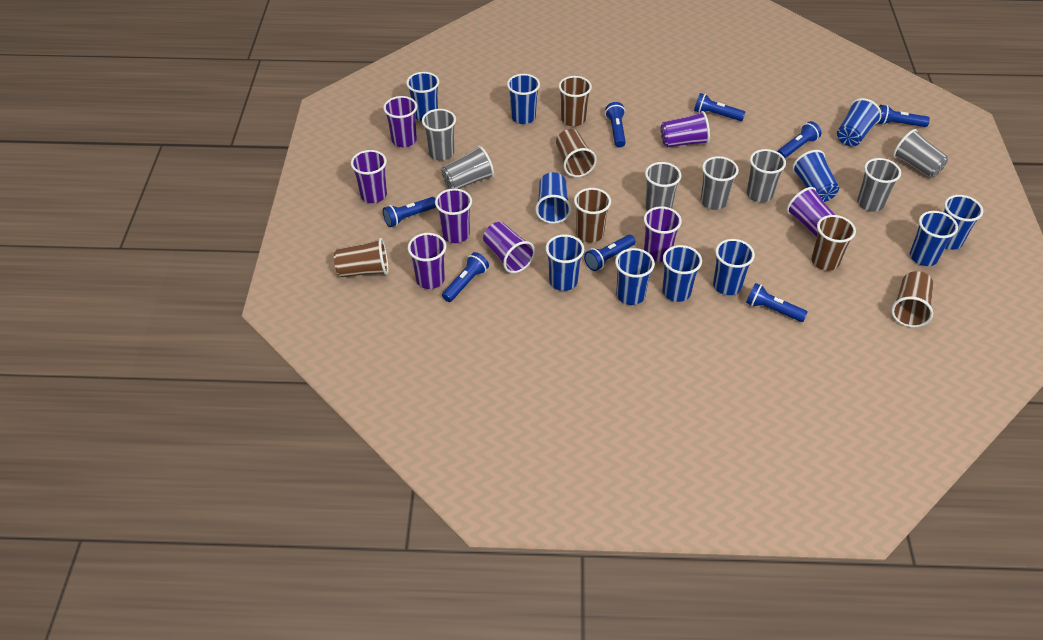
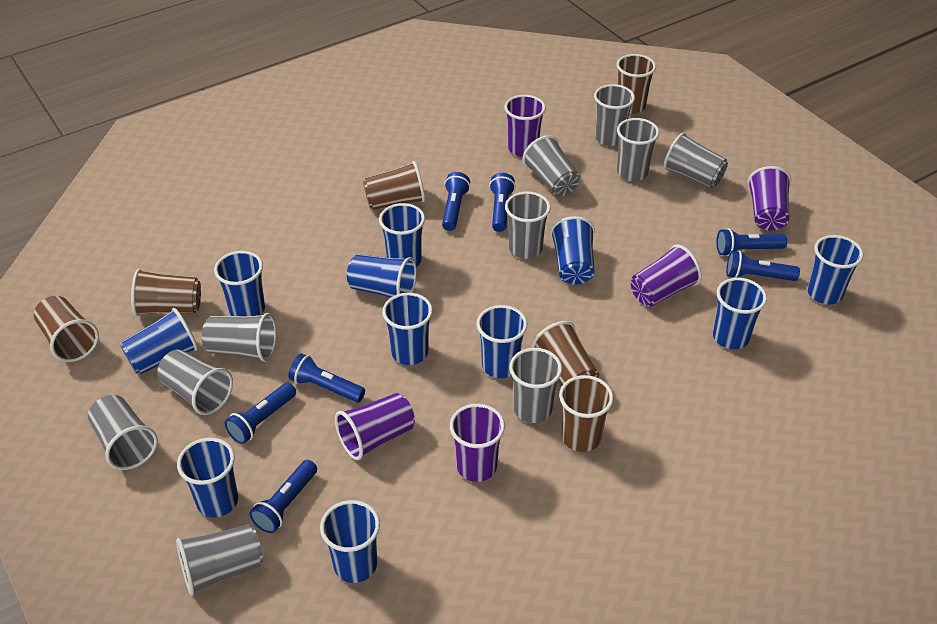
blue flashlight: 8 -> 7
grey cup: 7 -> 10
purple cup: 8 -> 5

